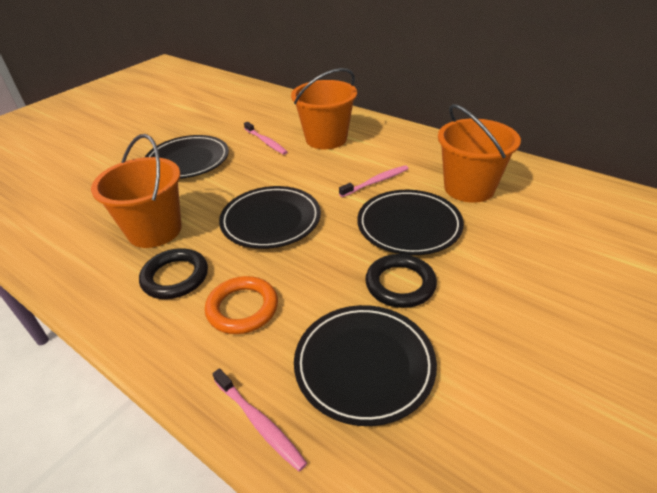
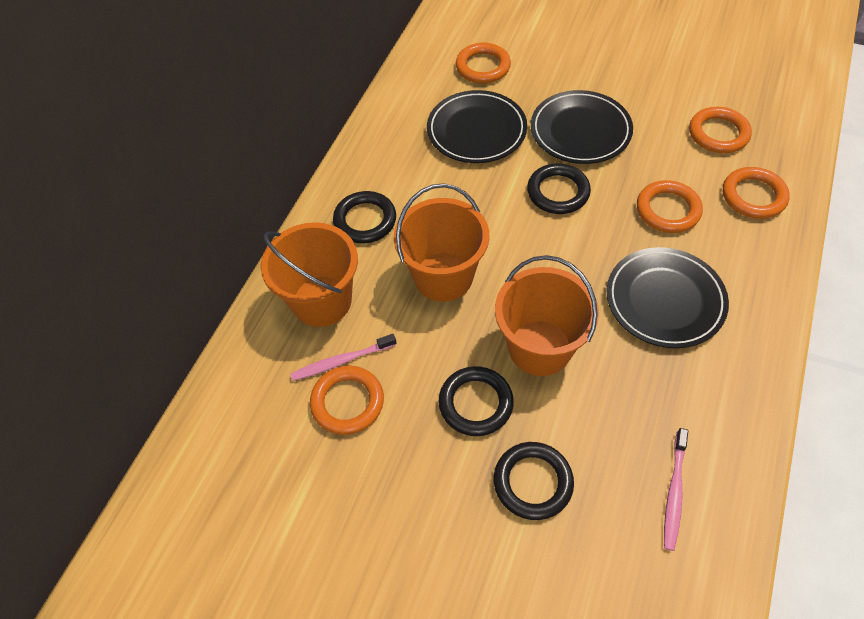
black plate: 4 -> 3
black ring: 2 -> 4
orange ring: 1 -> 5
pink toothbrush: 3 -> 2

